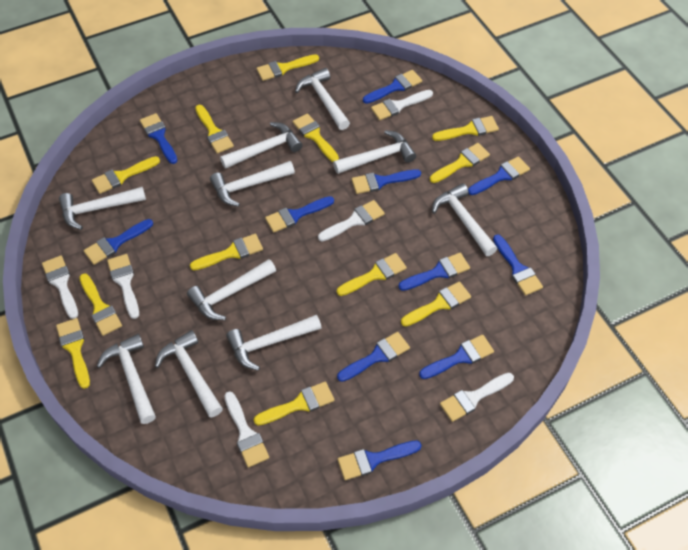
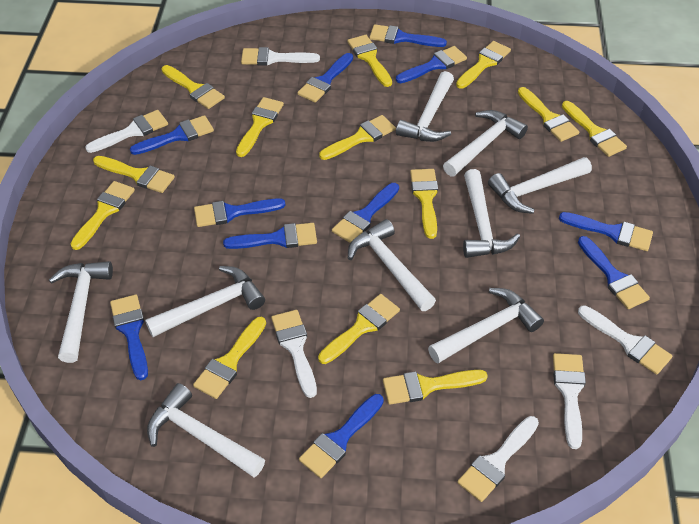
white hammer: 10 -> 9
yellow brush: 12 -> 13

